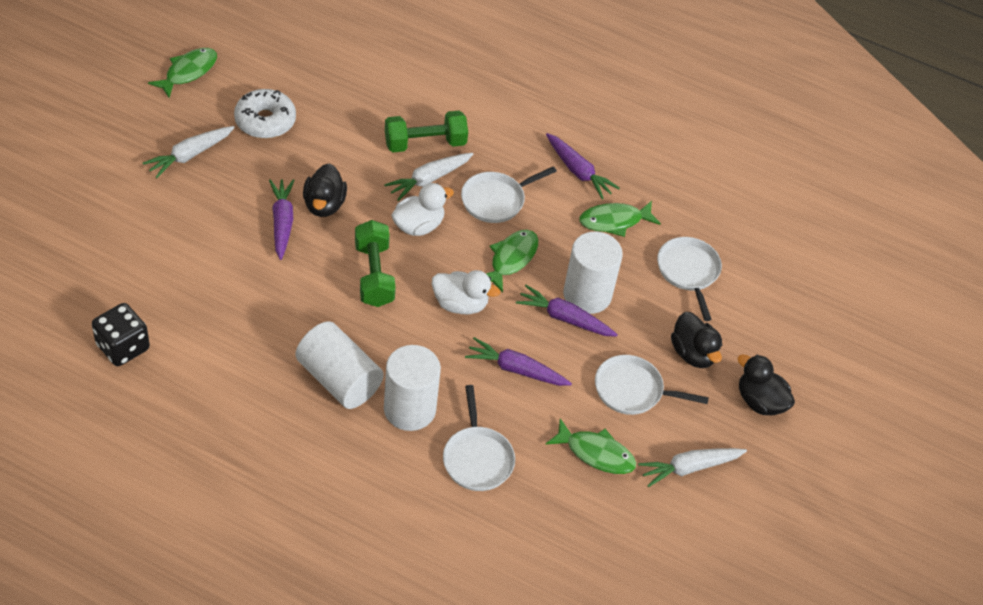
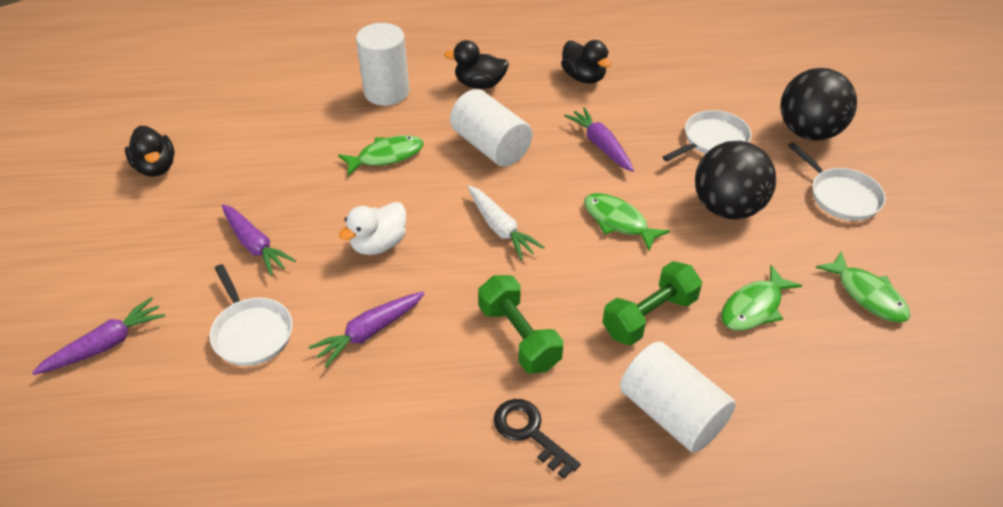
black ball: 0 -> 2
black dice: 1 -> 0
black key: 0 -> 1
white carrot: 3 -> 1
white donut: 1 -> 0
white duck: 2 -> 1
white pan: 4 -> 3

